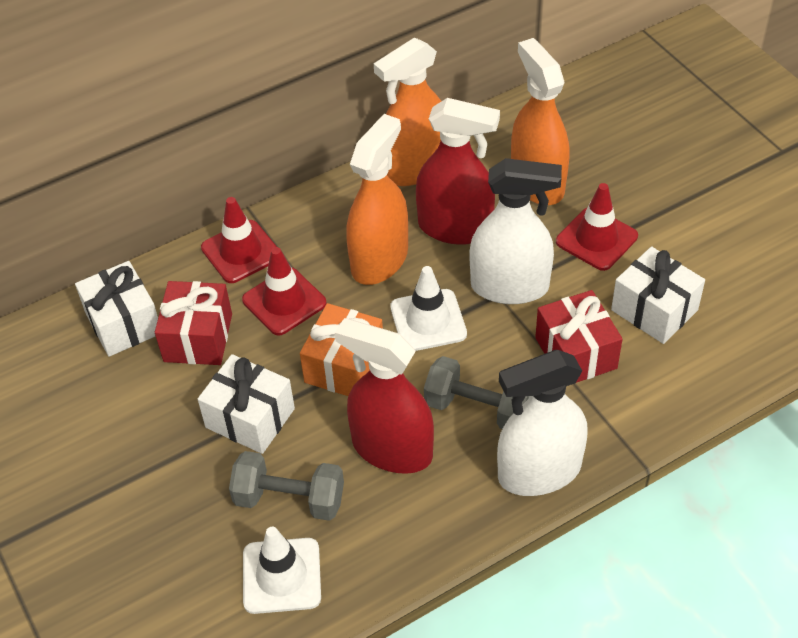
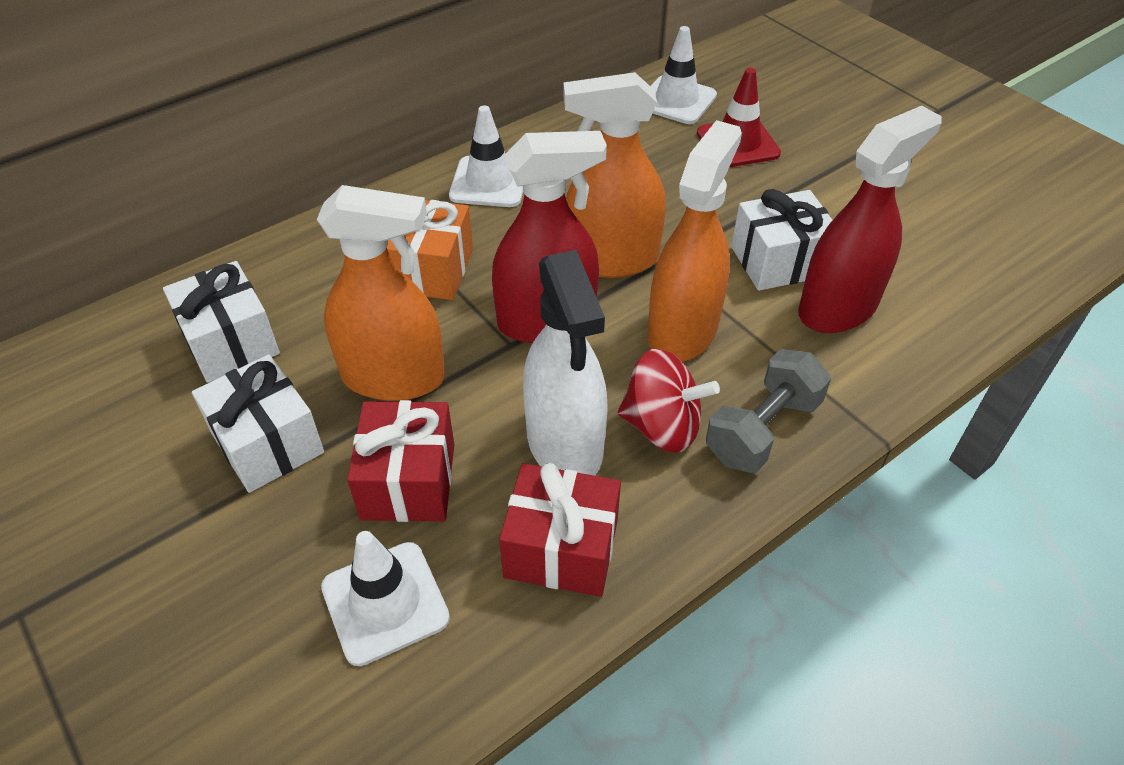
grey dumbbell: 2 -> 1
red spinning top: 0 -> 1
red traffic cone: 3 -> 1
white spray bottle: 2 -> 1
white traffic cone: 2 -> 3

